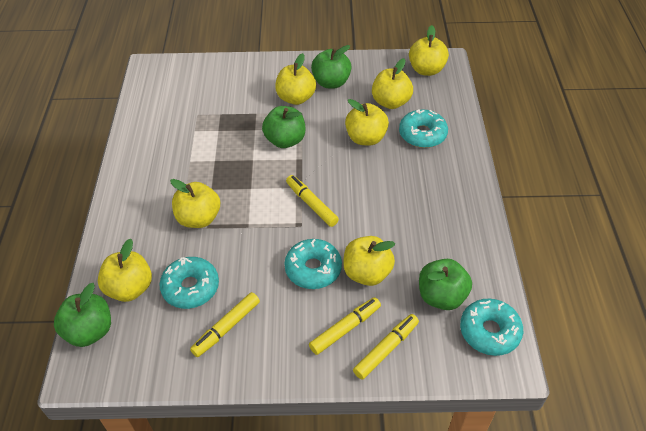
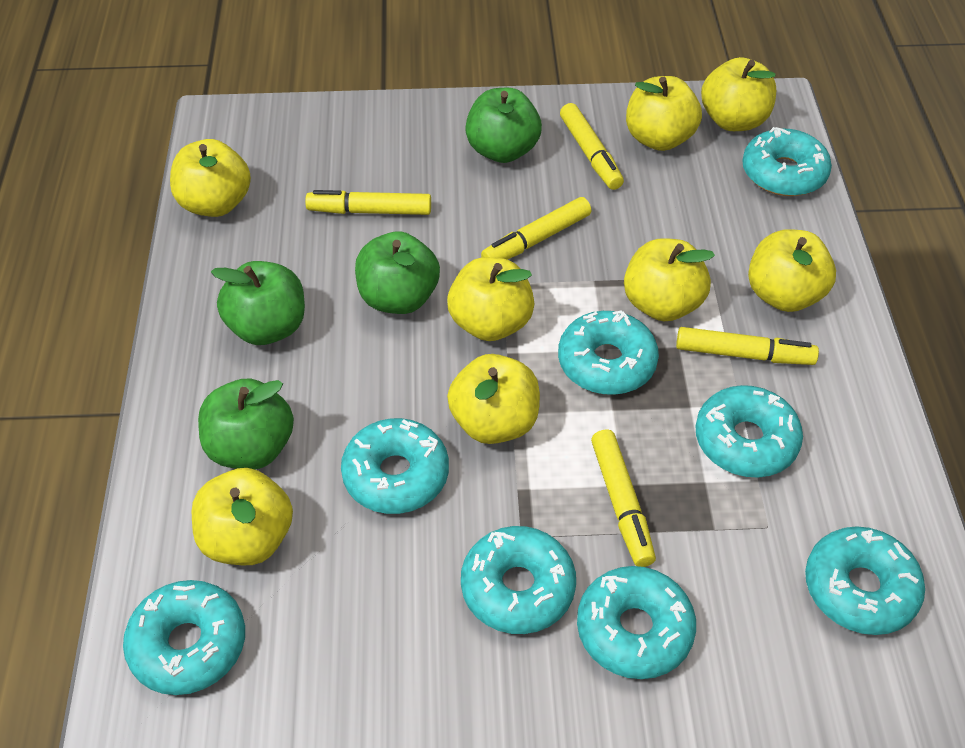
turquoise donut: 4 -> 8
yellow apple: 7 -> 8
yellow marker: 4 -> 5

